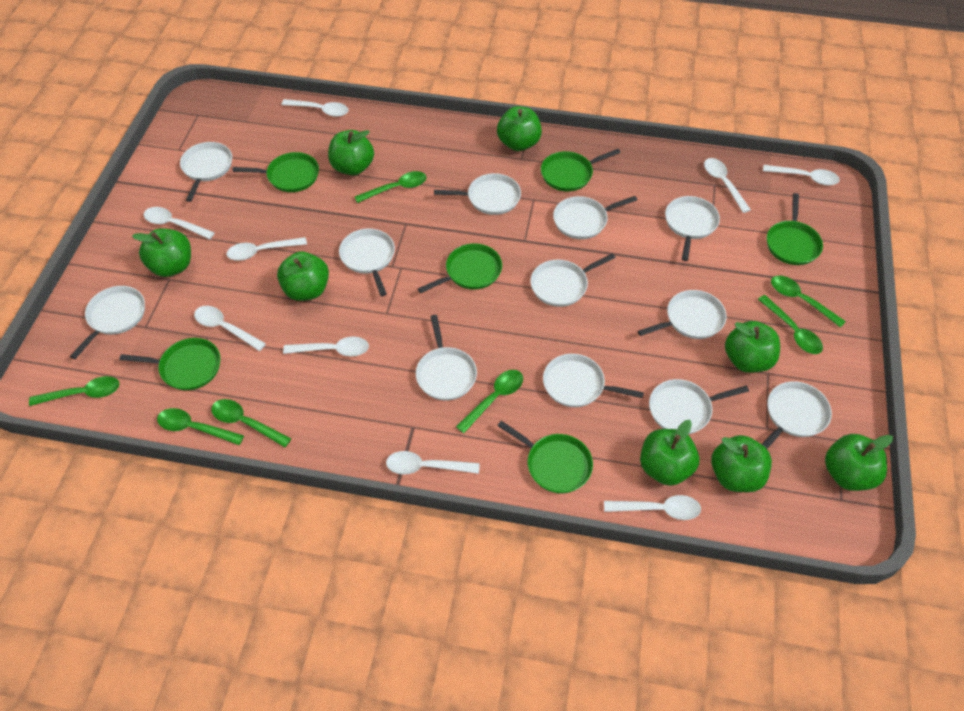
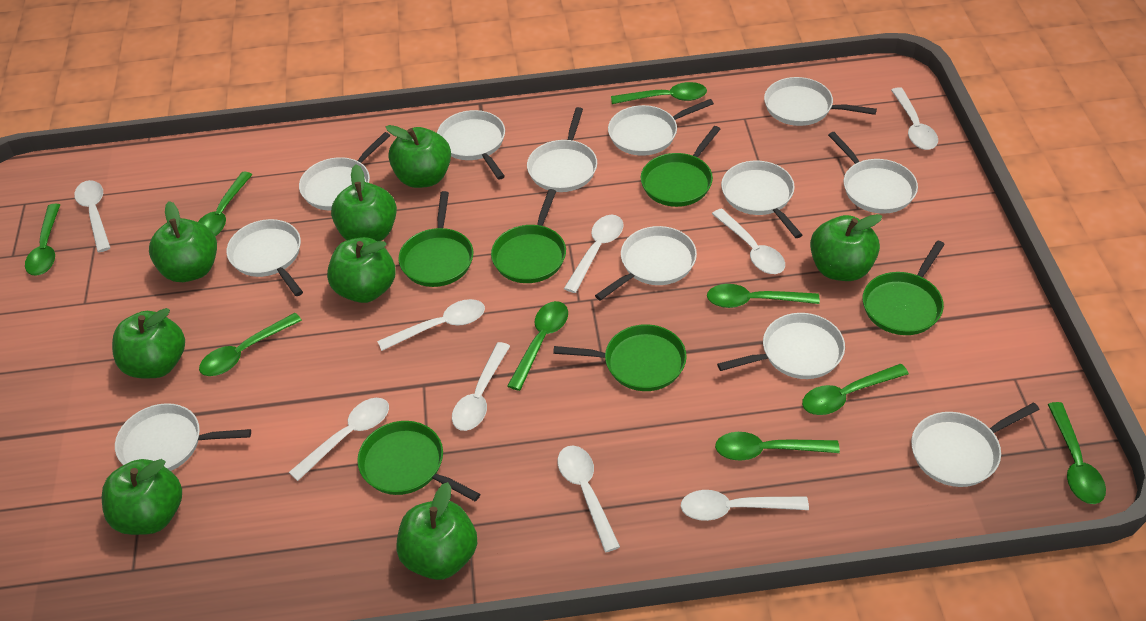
green spoon: 7 -> 9

